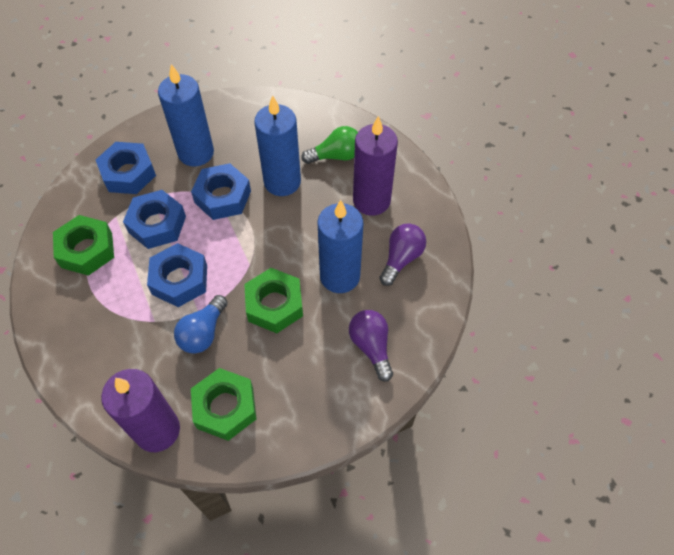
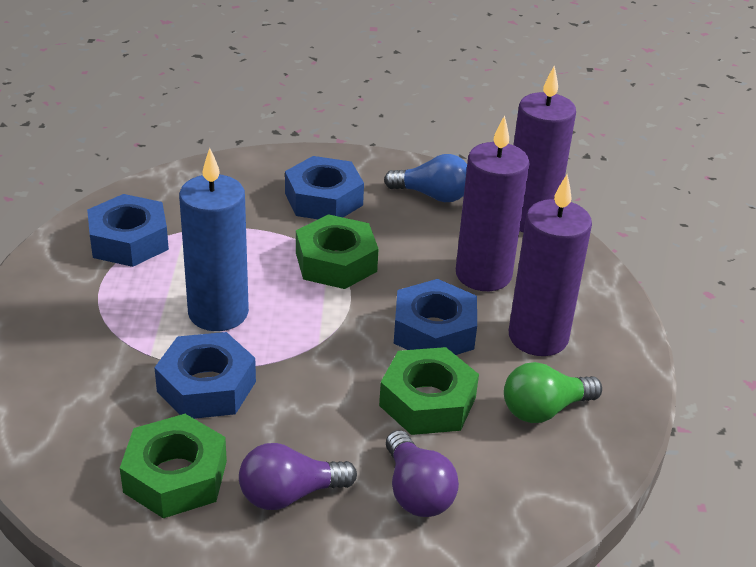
blue candle: 3 -> 1
purple candle: 2 -> 3

